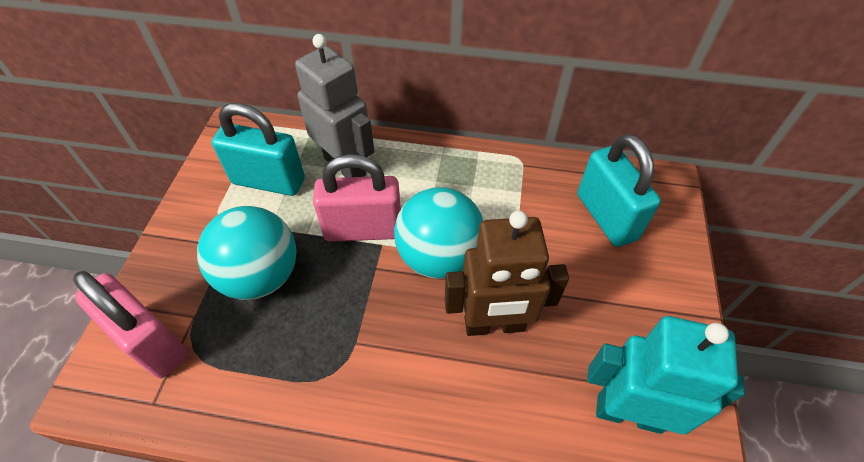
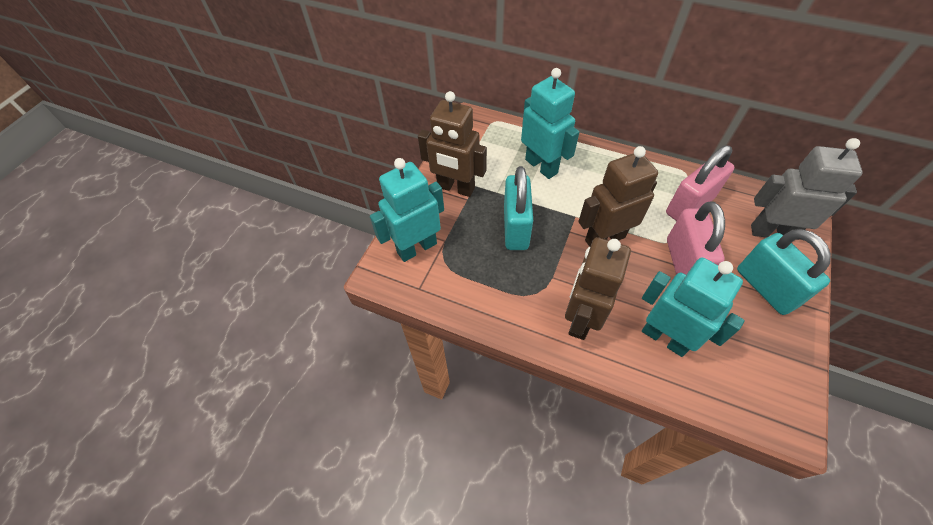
brown robot: 1 -> 3
turquoise ball: 2 -> 0
turquoise robot: 1 -> 3

